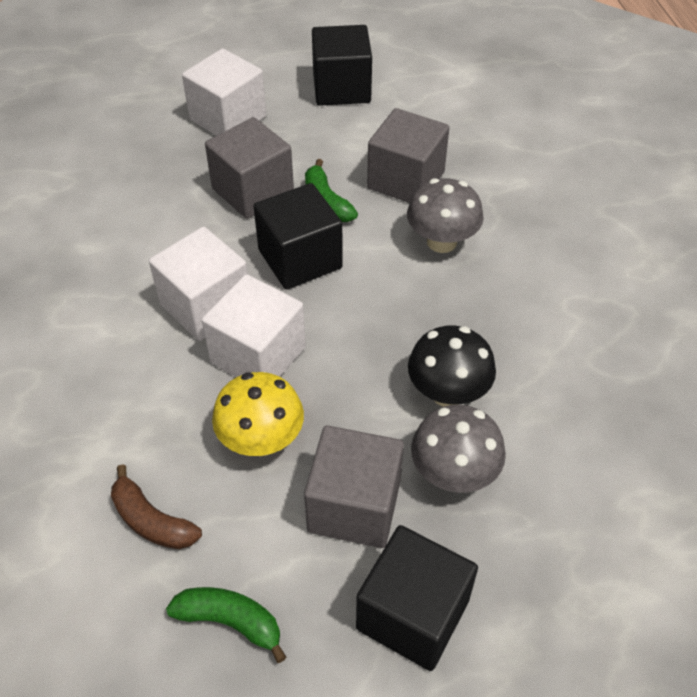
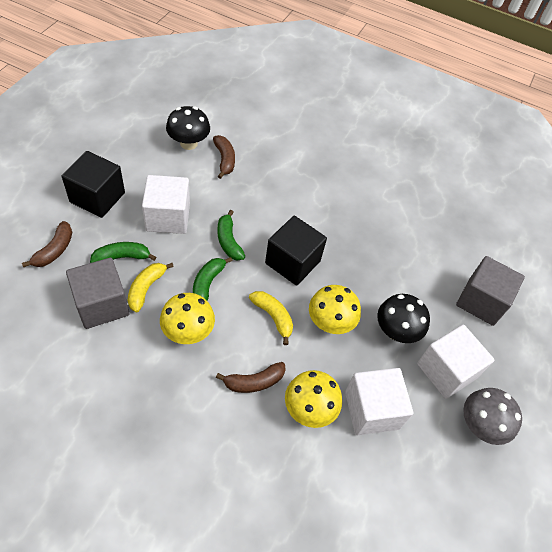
black cube: 3 -> 2
black mushroom: 1 -> 2
brown banana: 1 -> 3
green banana: 2 -> 3
grey cube: 3 -> 2
grey mushroom: 2 -> 1
yellow banana: 0 -> 2
yellow mushroom: 1 -> 3

